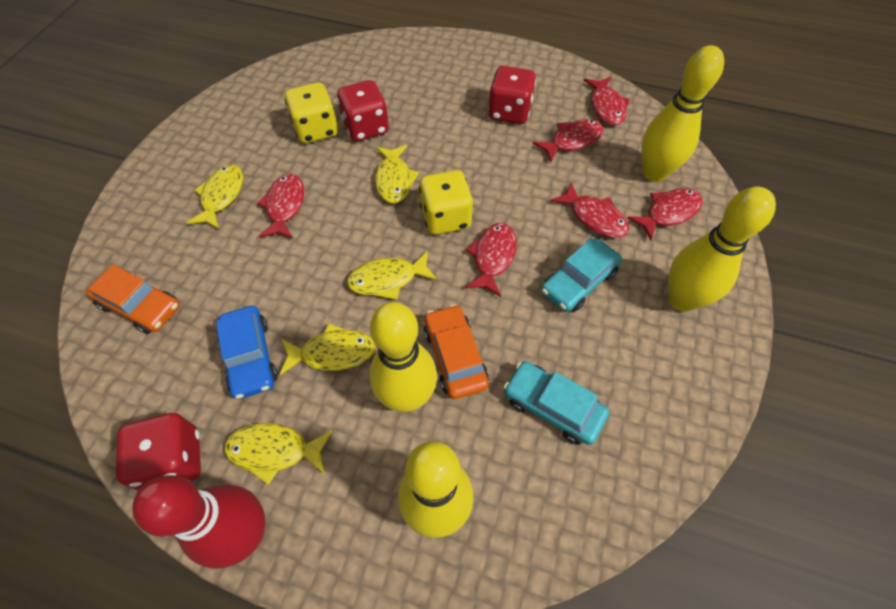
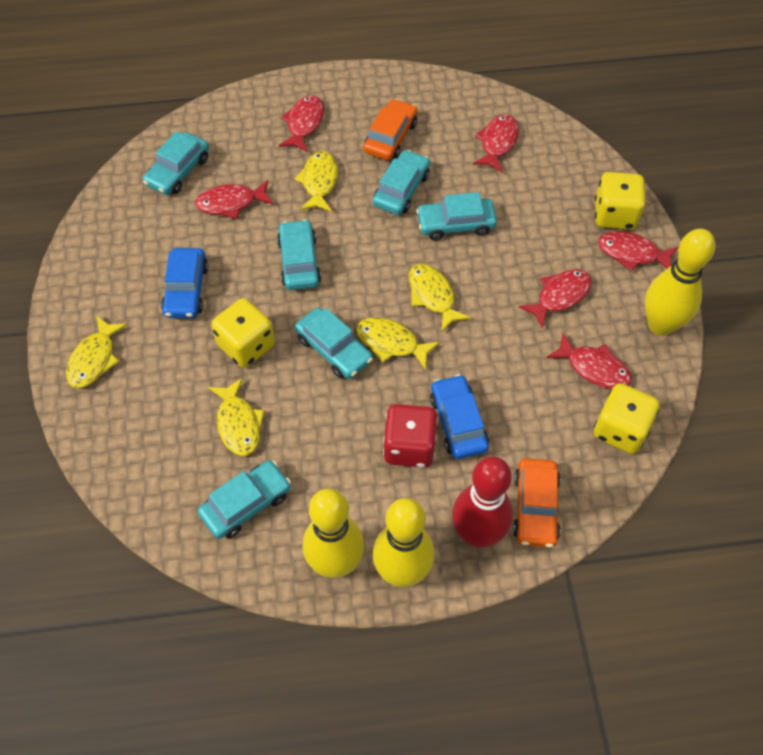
blue car: 1 -> 2
red dice: 3 -> 1
turquoise car: 2 -> 6
yellow bowling pin: 4 -> 3
yellow dice: 2 -> 3

